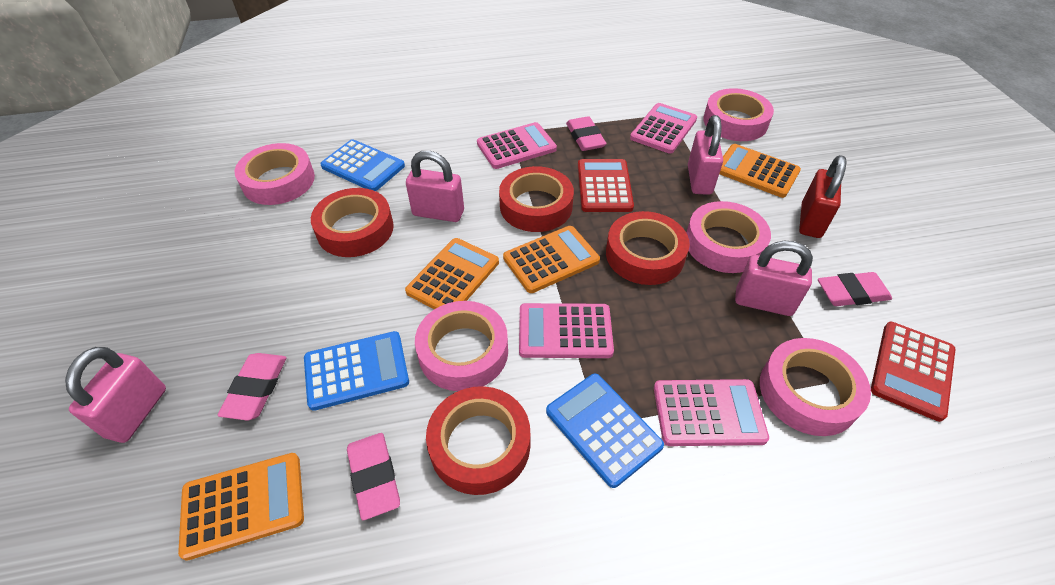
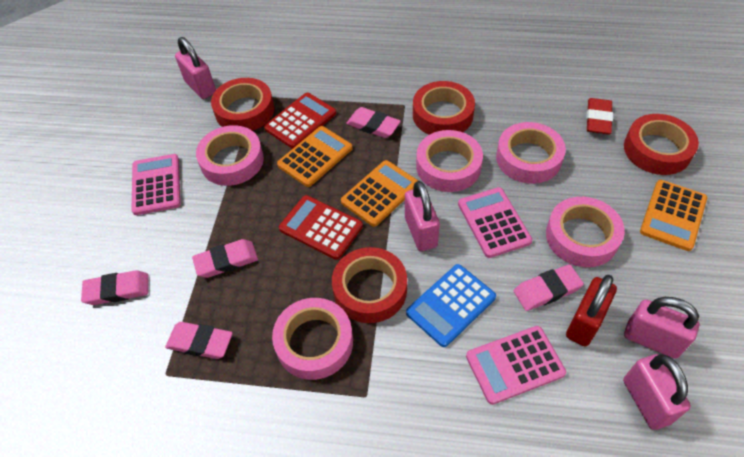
blue calculator: 3 -> 1
orange calculator: 4 -> 3
pink calculator: 4 -> 3
pink eraser: 4 -> 5
red eraser: 0 -> 1

